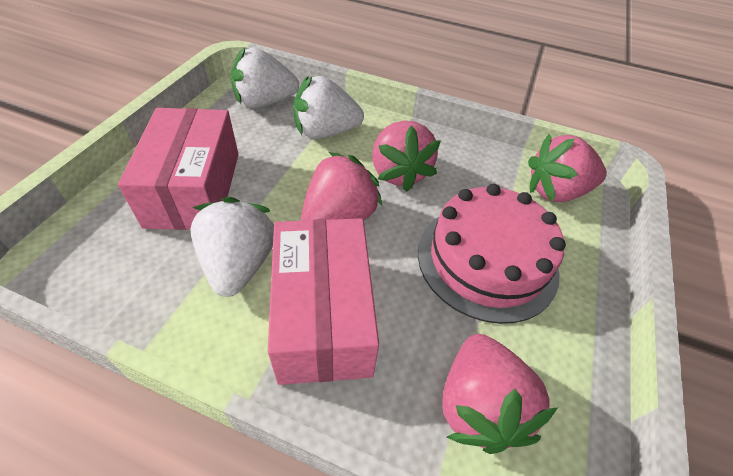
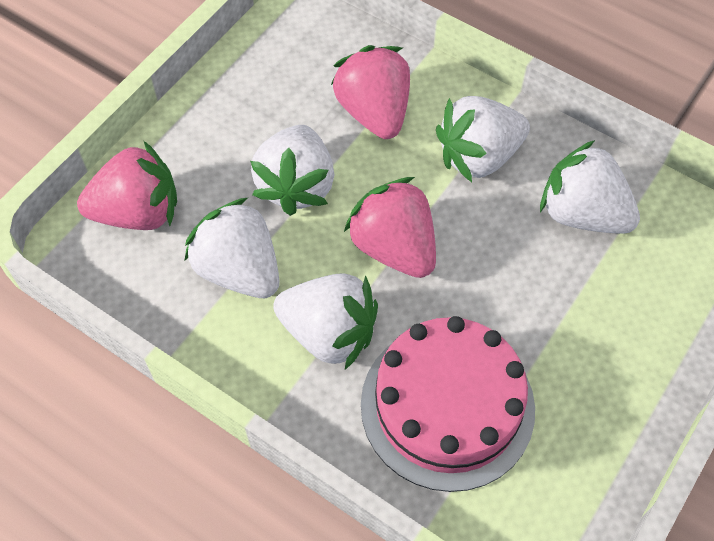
pink box: 2 -> 0
pink strawberry: 4 -> 3
white strawberry: 3 -> 5

